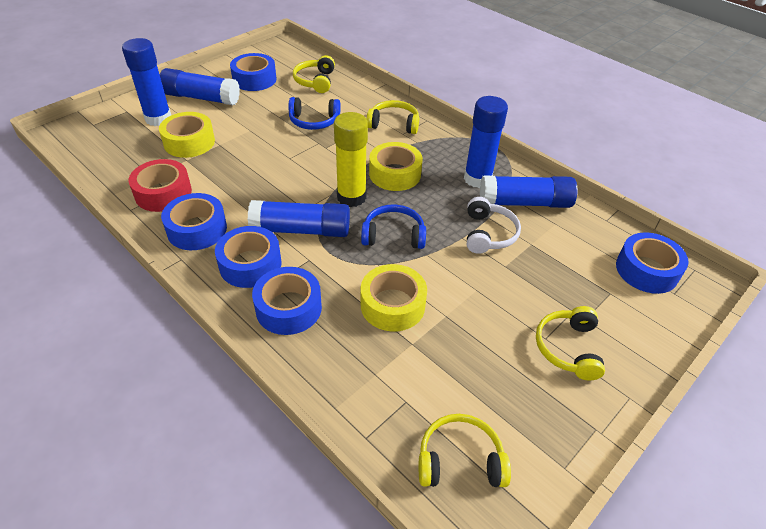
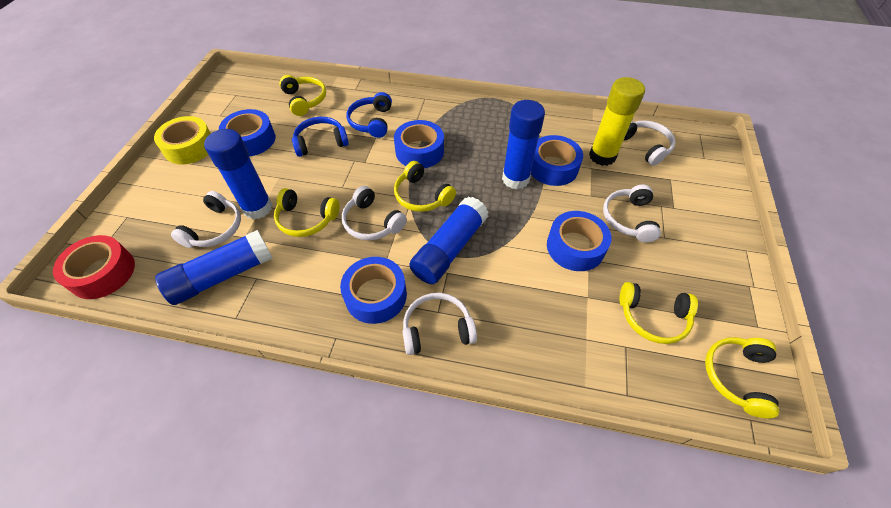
blue glue stick: 5 -> 4
white headphones: 1 -> 5
yellow headphones: 4 -> 5
yellow tape: 3 -> 1

